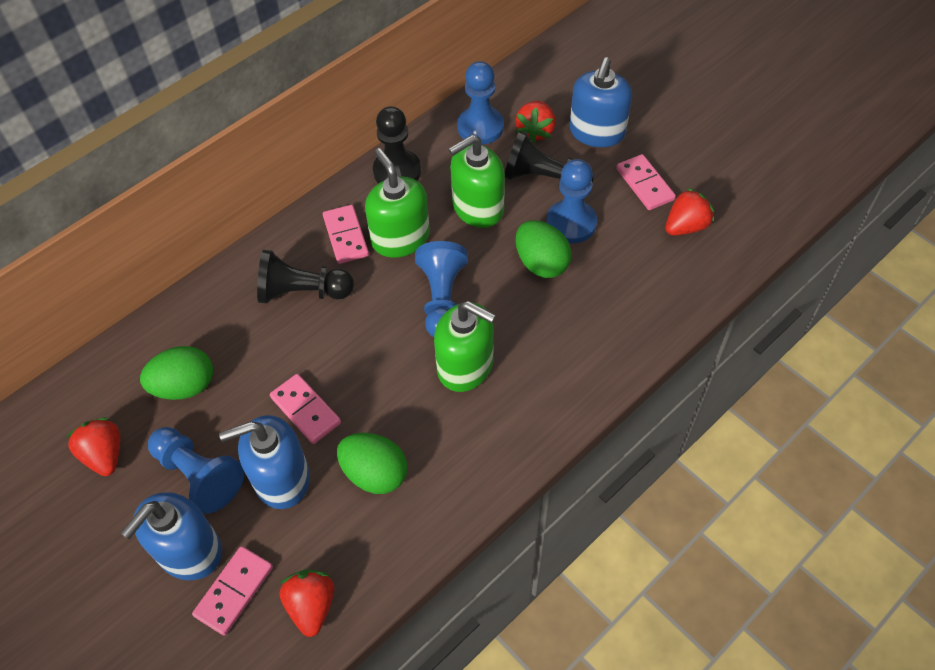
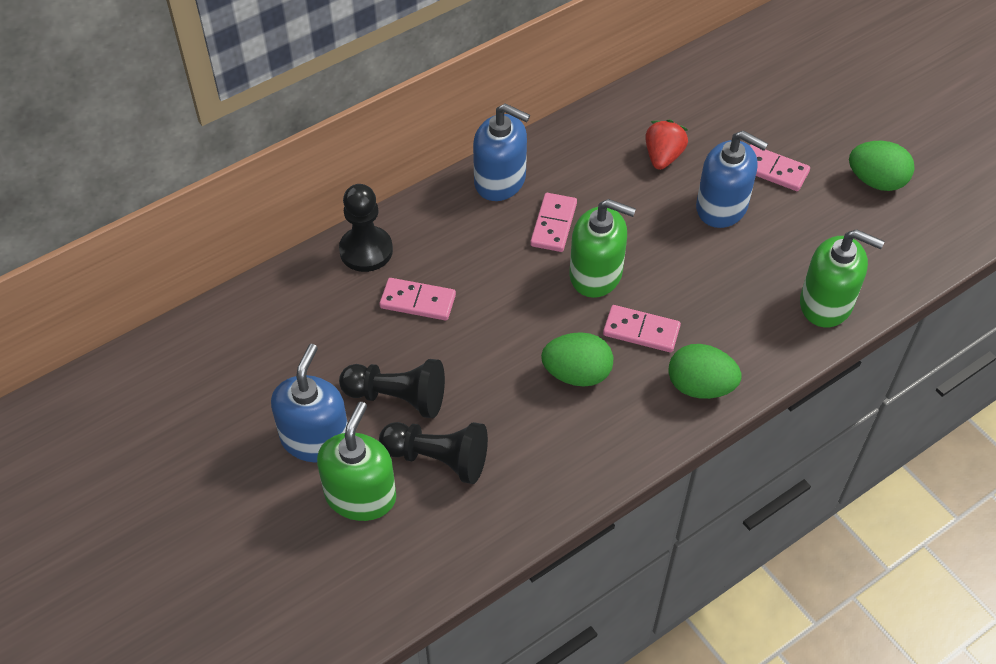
blue pawn: 4 -> 0
red strawberry: 4 -> 1

